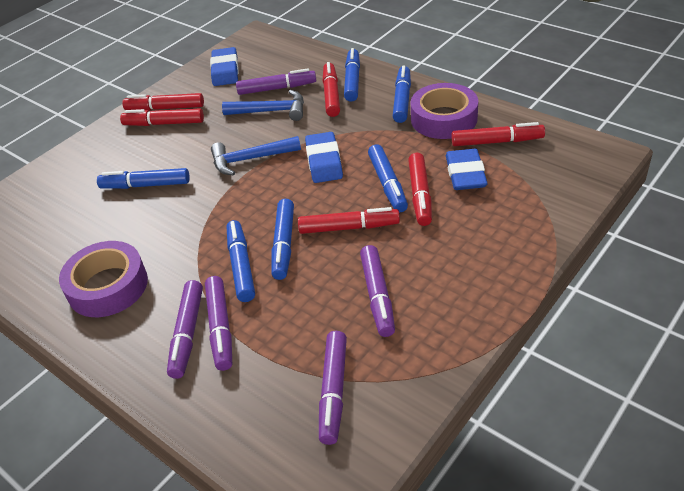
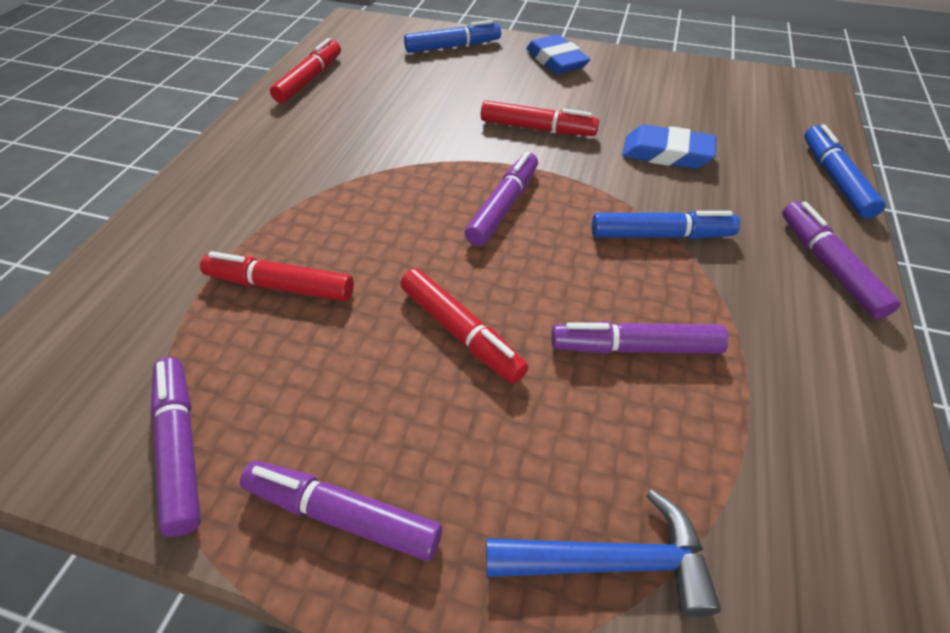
blue eraser: 3 -> 2
blue hammer: 2 -> 1
blue marker: 6 -> 3
purple tape: 2 -> 0
red marker: 6 -> 4

